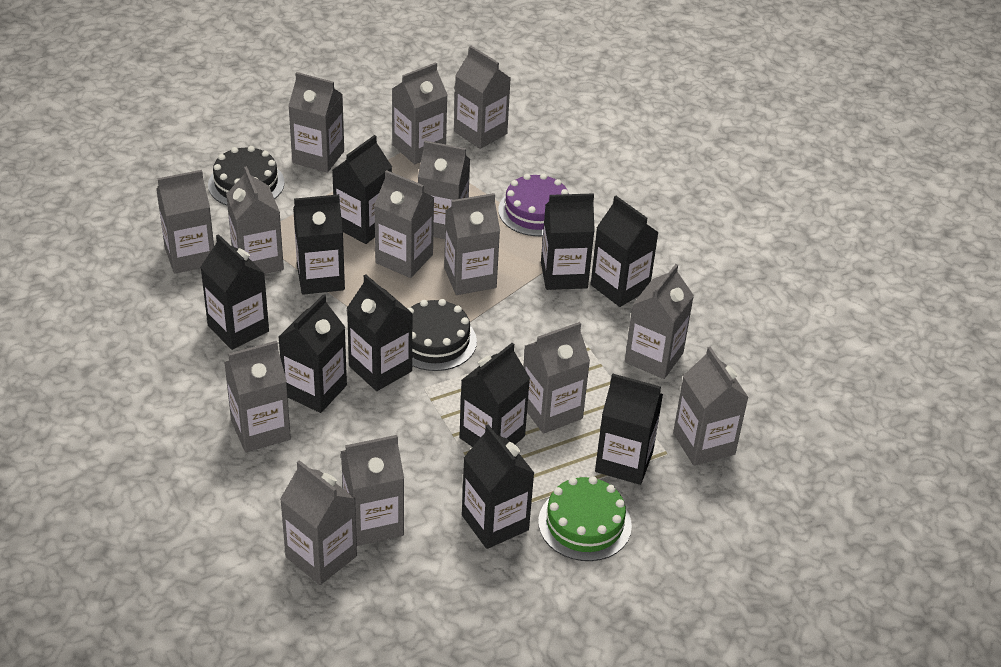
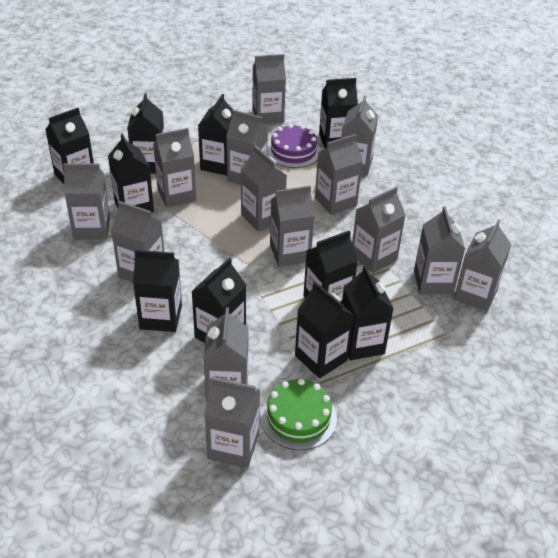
black cake: 2 -> 0

